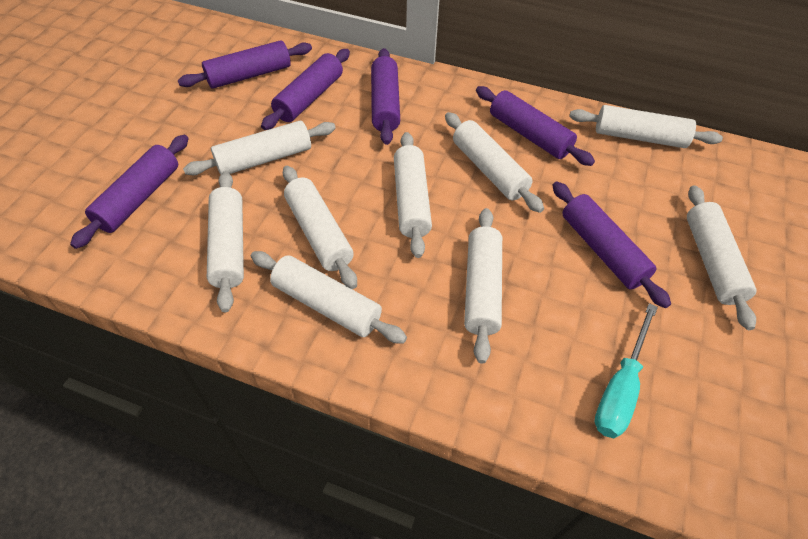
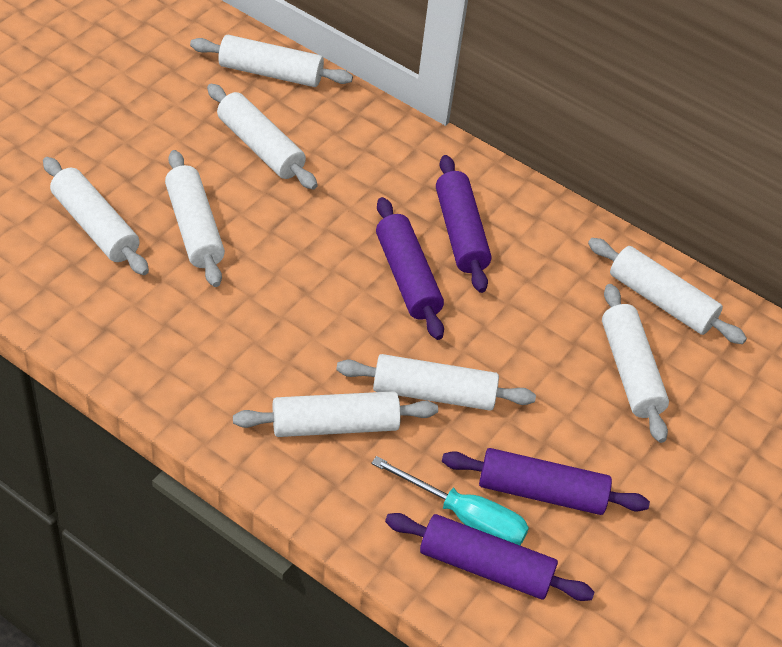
purple rolling pin: 6 -> 4
white rolling pin: 9 -> 8

